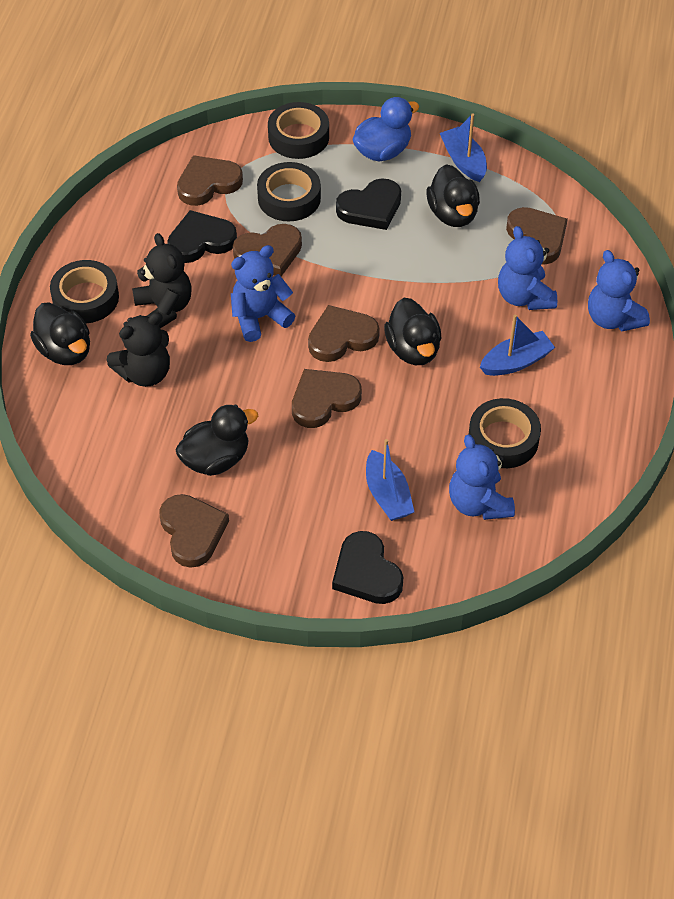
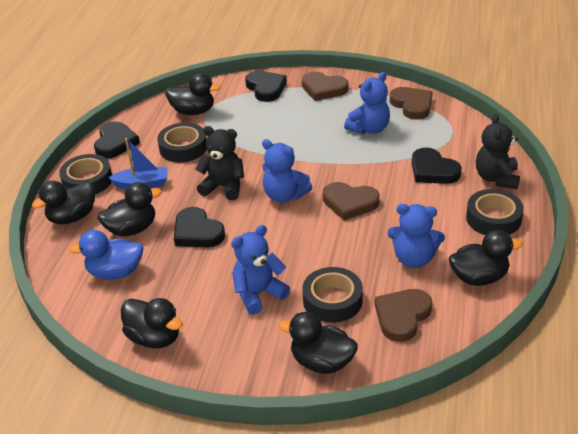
black duck: 4 -> 6
black heart: 3 -> 4
blue boat: 3 -> 1
brown heart: 6 -> 4

